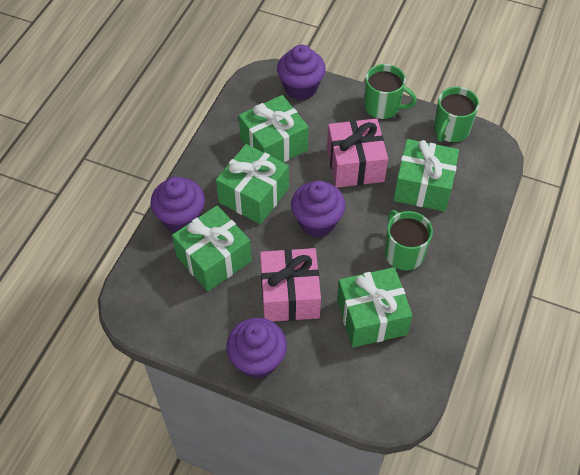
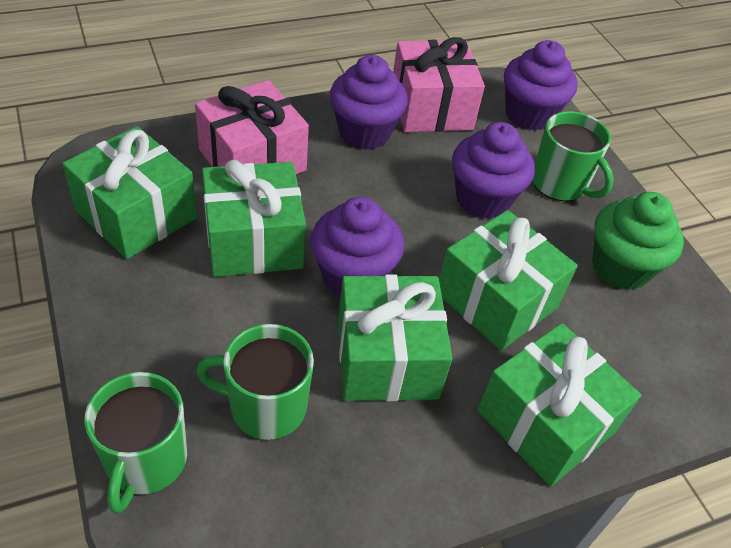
green cupcake: 0 -> 1

